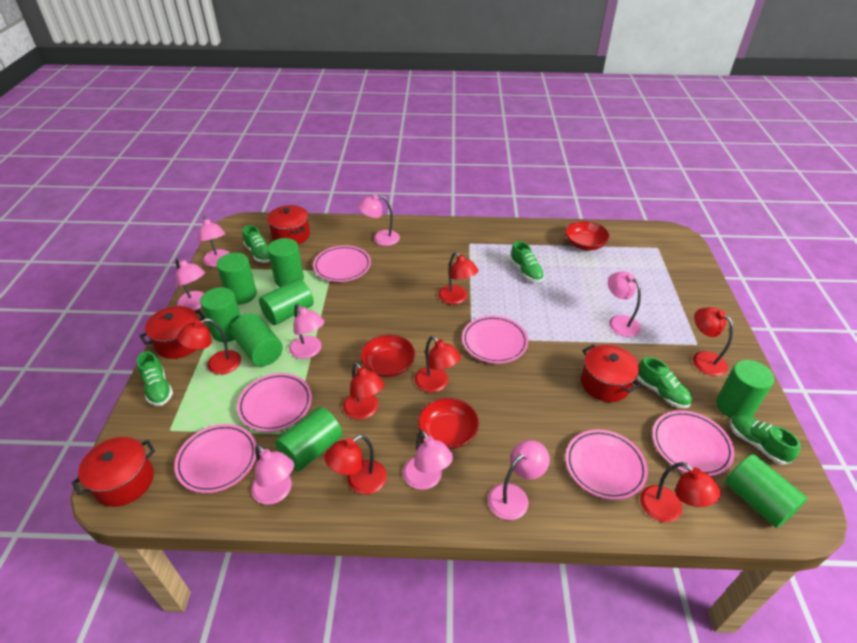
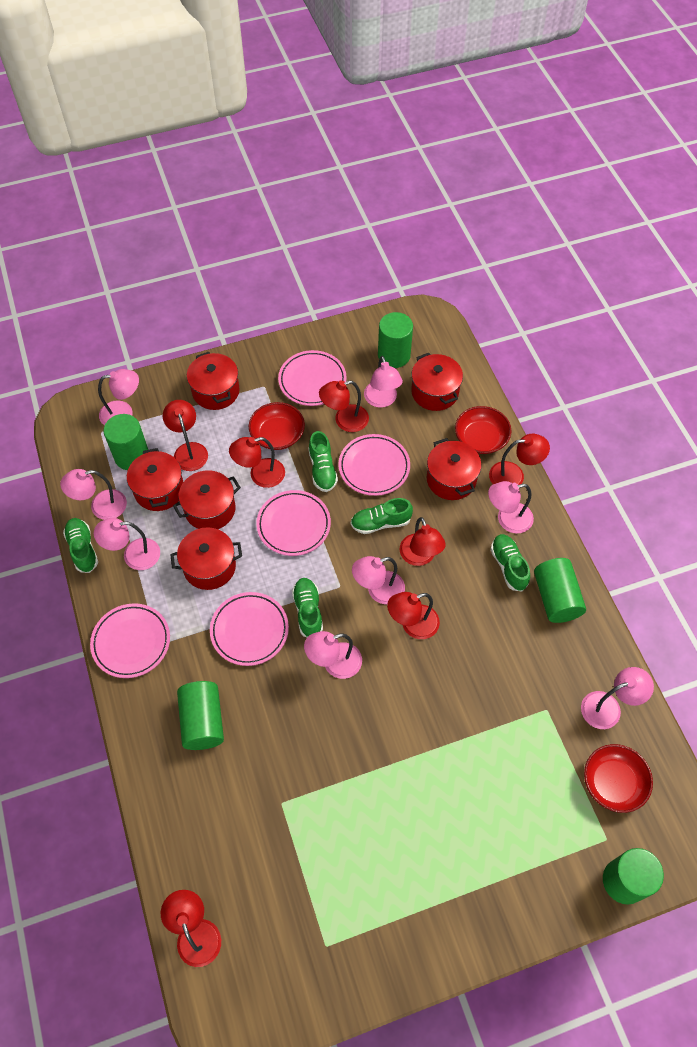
green cylinder: 8 -> 5
pink plate: 6 -> 5
red pot: 4 -> 6

